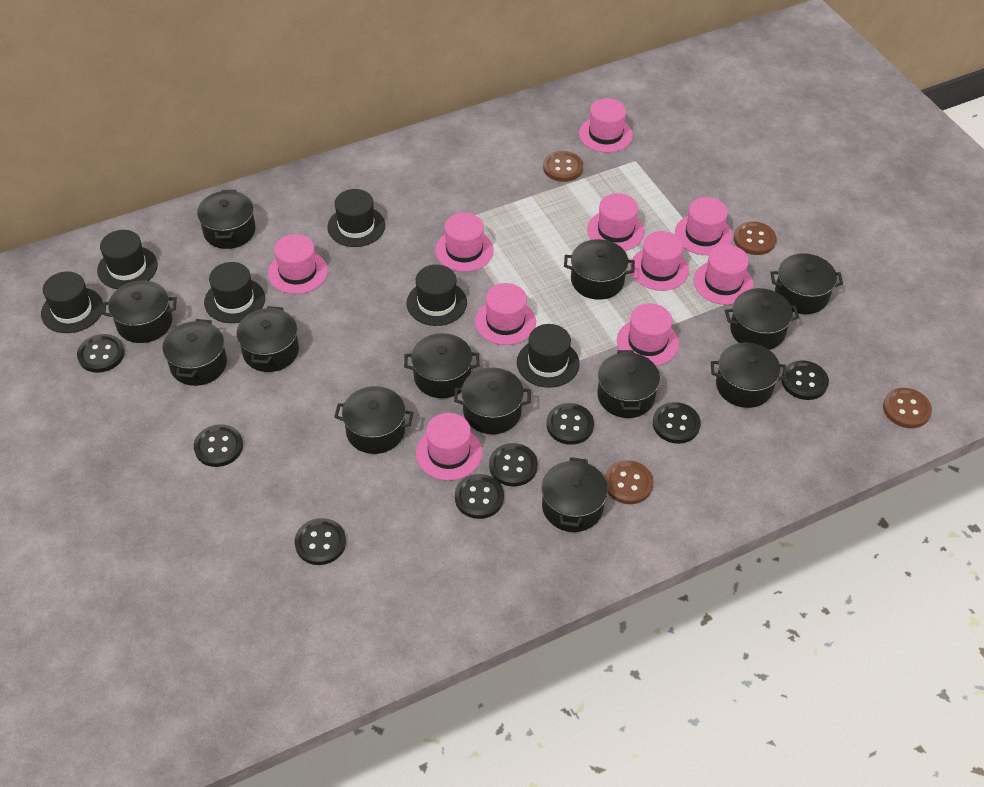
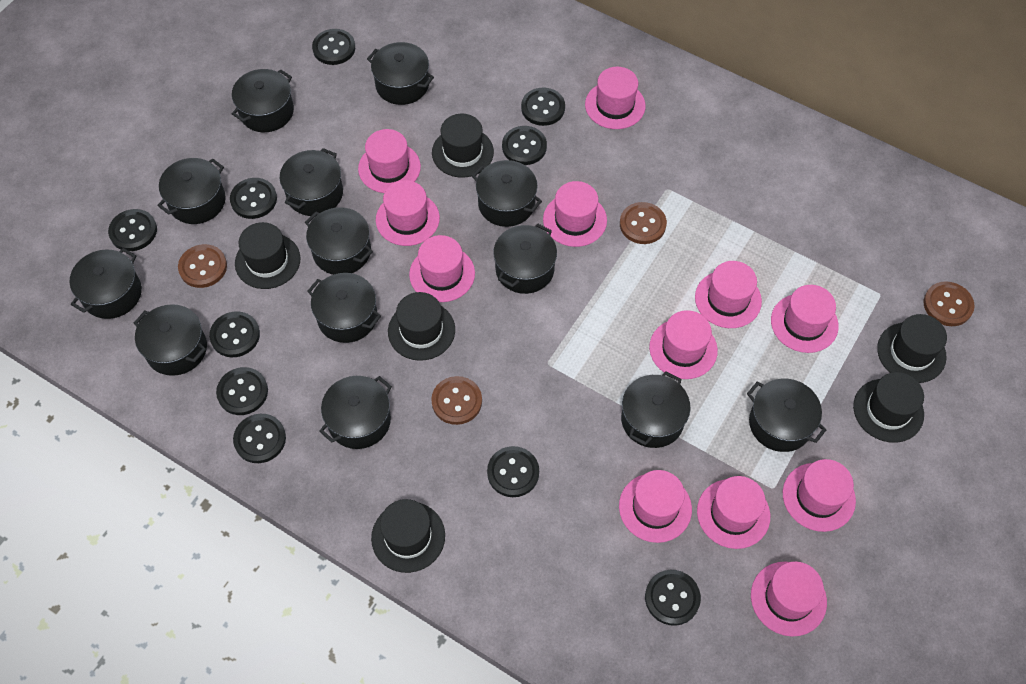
black button: 8 -> 10
pink hat: 10 -> 12

